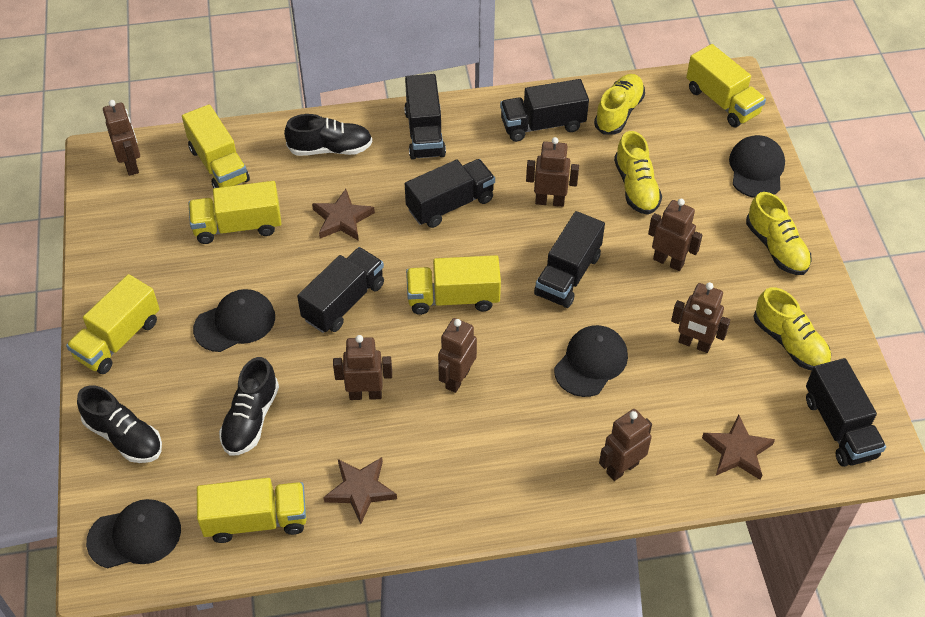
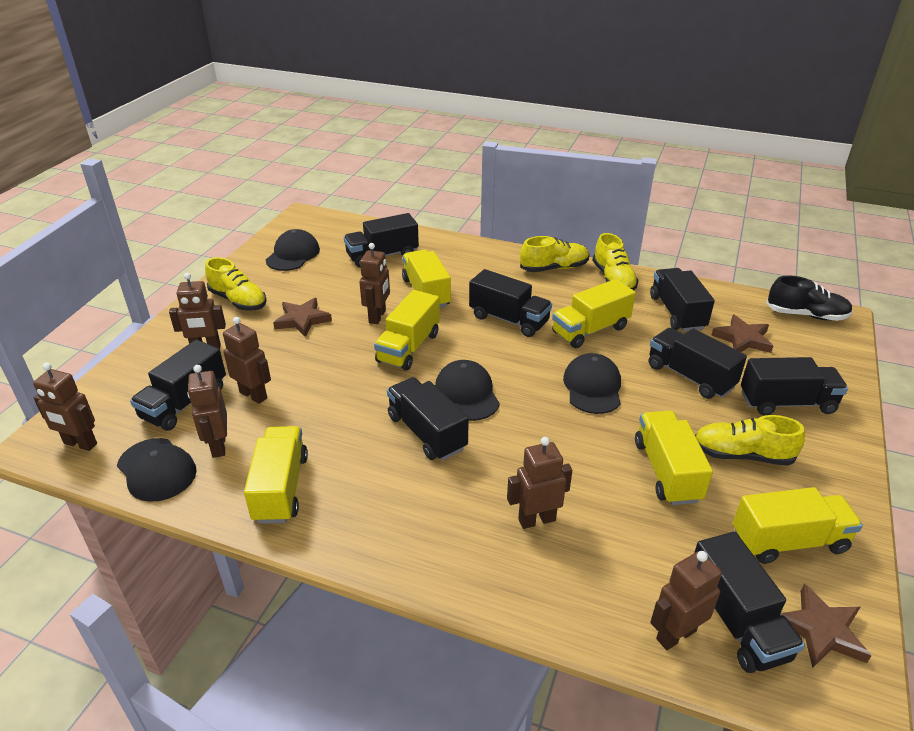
black shoe: 3 -> 1
black truck: 6 -> 8

